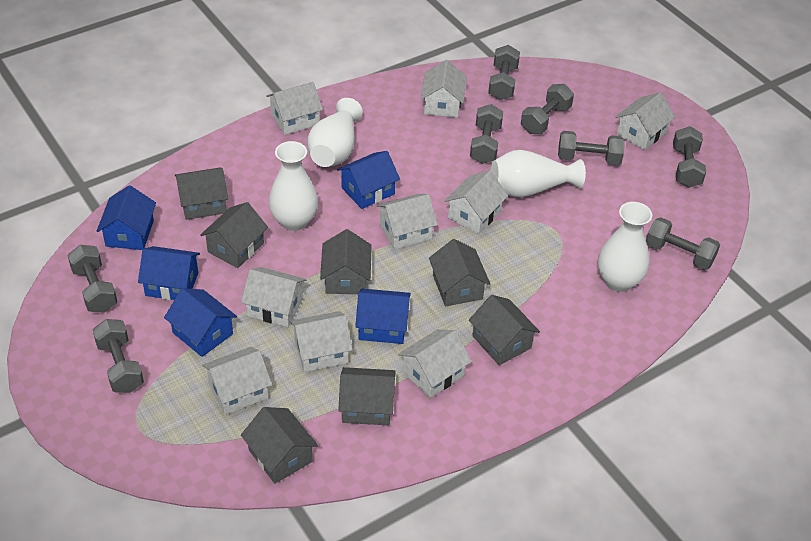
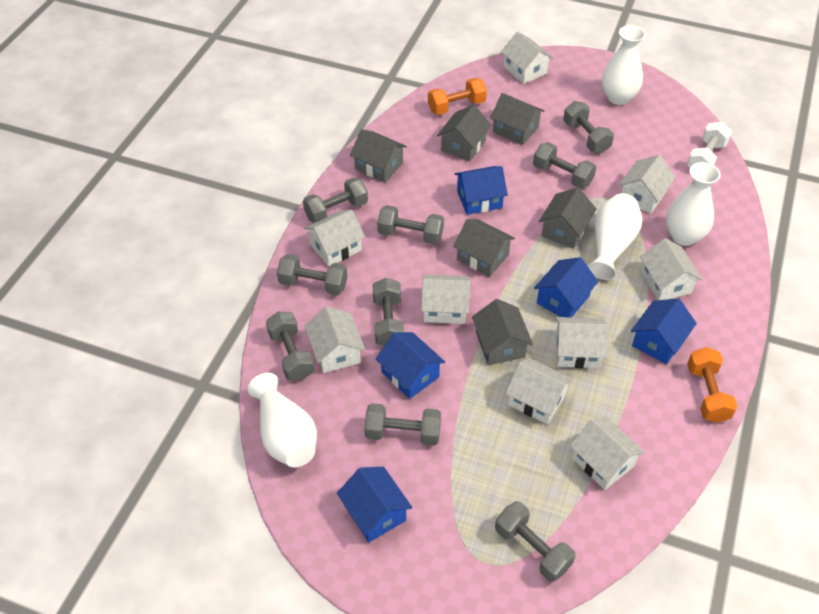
grey dumbbell: 8 -> 9
grey house: 7 -> 6
orange dumbbell: 0 -> 2
white dumbbell: 0 -> 1

